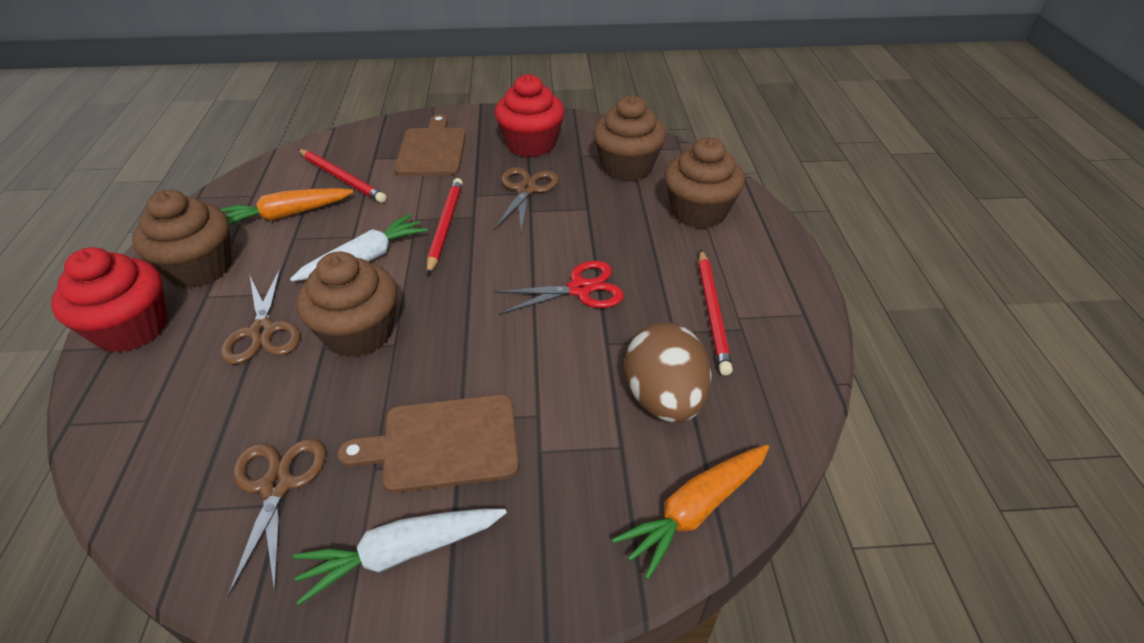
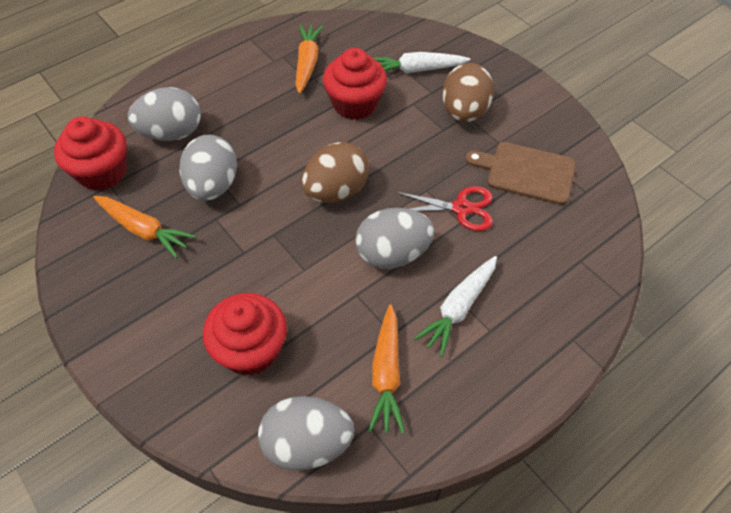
brown cupcake: 4 -> 0
brown cutting board: 2 -> 1
brown egg: 1 -> 2
brown scissors: 3 -> 0
grey egg: 0 -> 4
orange carrot: 2 -> 3
red cupcake: 2 -> 3
red pencil: 3 -> 0

